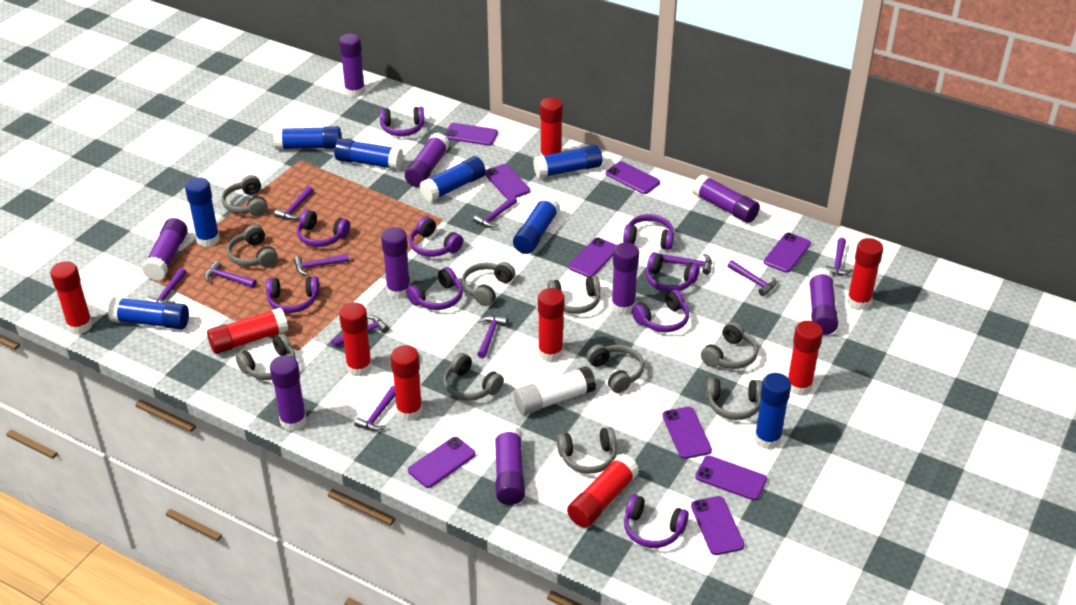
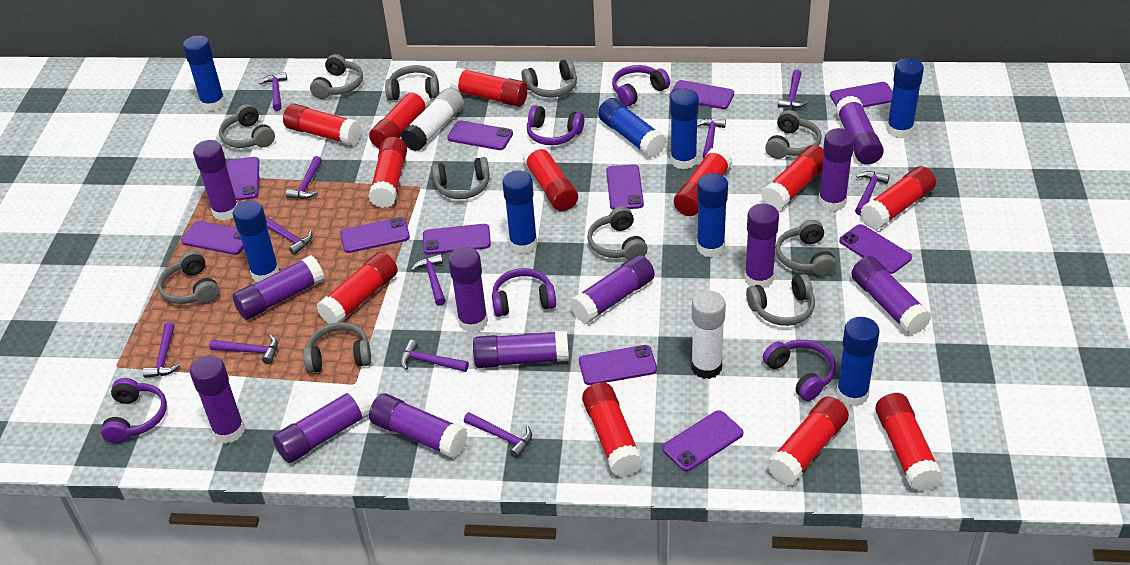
grey headphones: 10 -> 11
purple glue stick: 9 -> 12
purple headphones: 9 -> 5
purple phone: 9 -> 11
red glue stick: 9 -> 12
white glue stick: 1 -> 2

